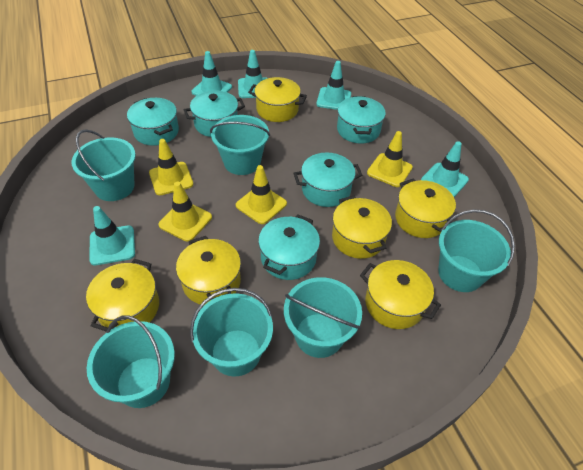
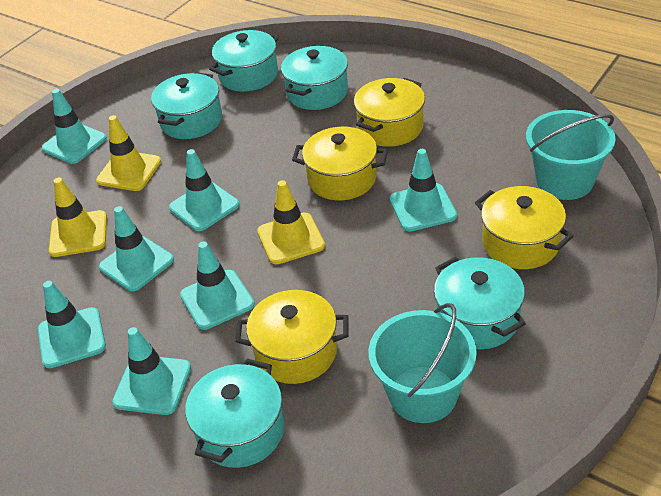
turquoise bucket: 6 -> 2
turquoise traffic cone: 5 -> 7
yellow pot: 6 -> 4
yellow traffic cone: 4 -> 3

